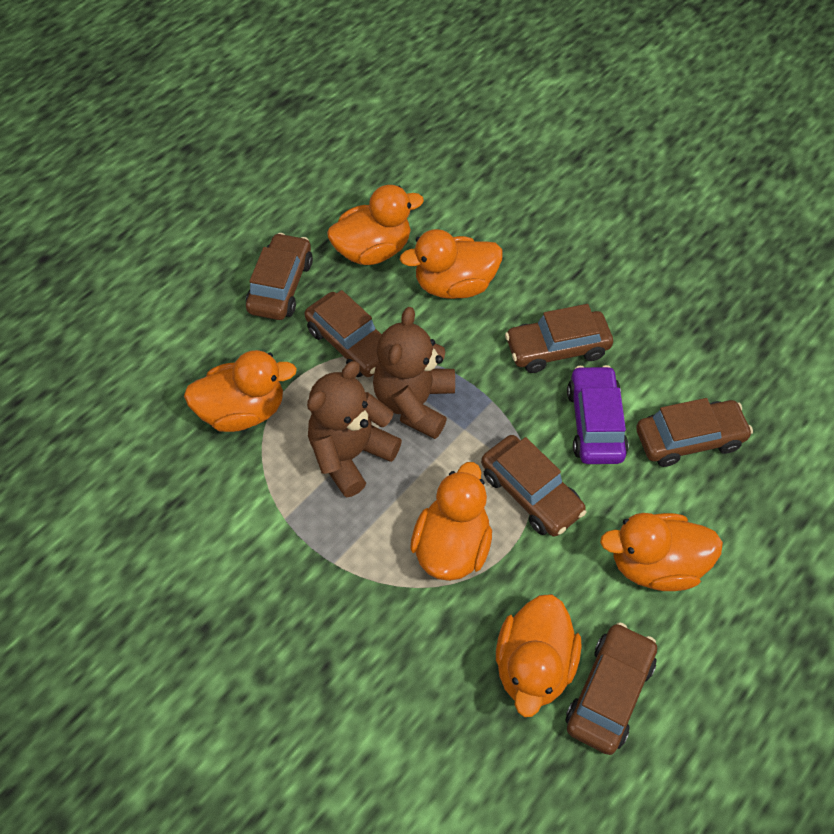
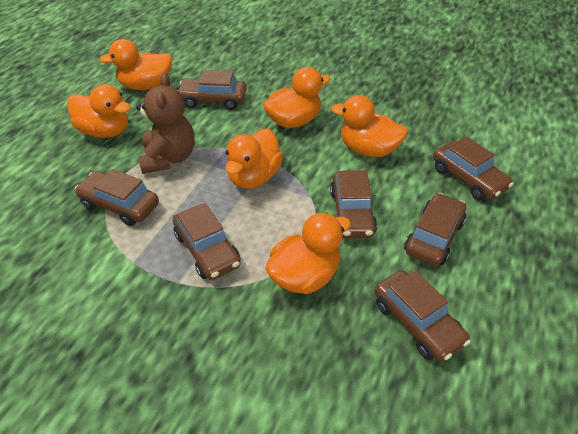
brown car: 6 -> 7
brown teddy bear: 2 -> 1
purple car: 1 -> 0

